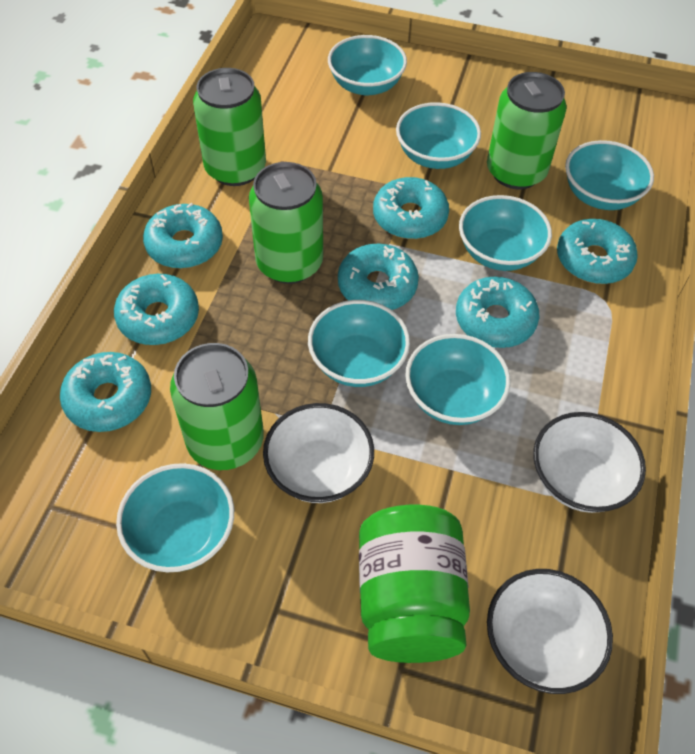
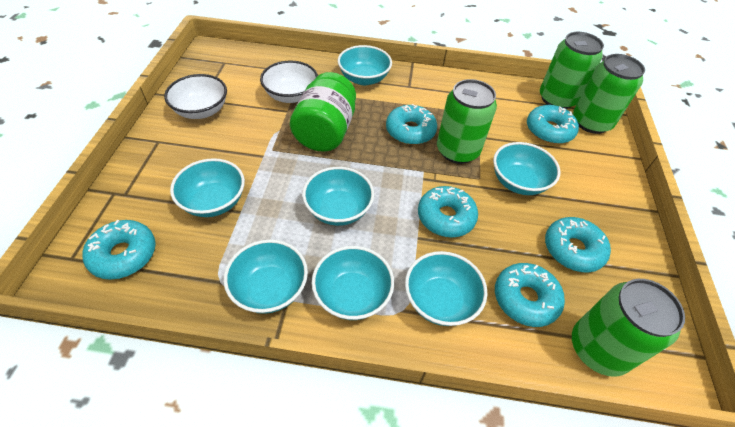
turquoise donut: 7 -> 6
white bowl: 3 -> 2

